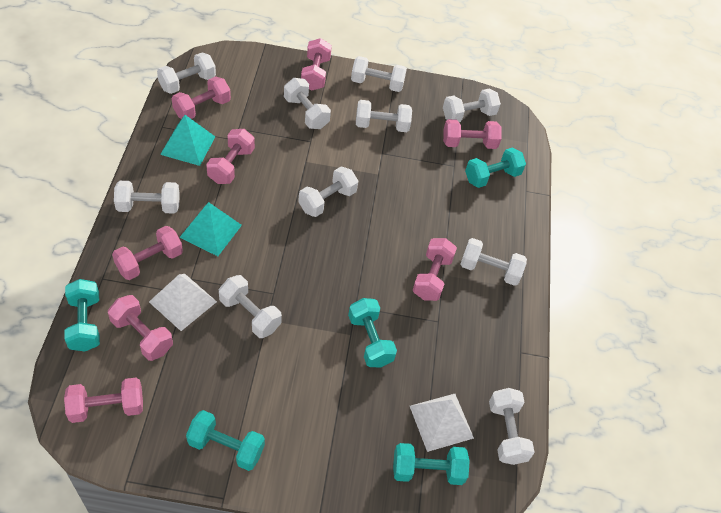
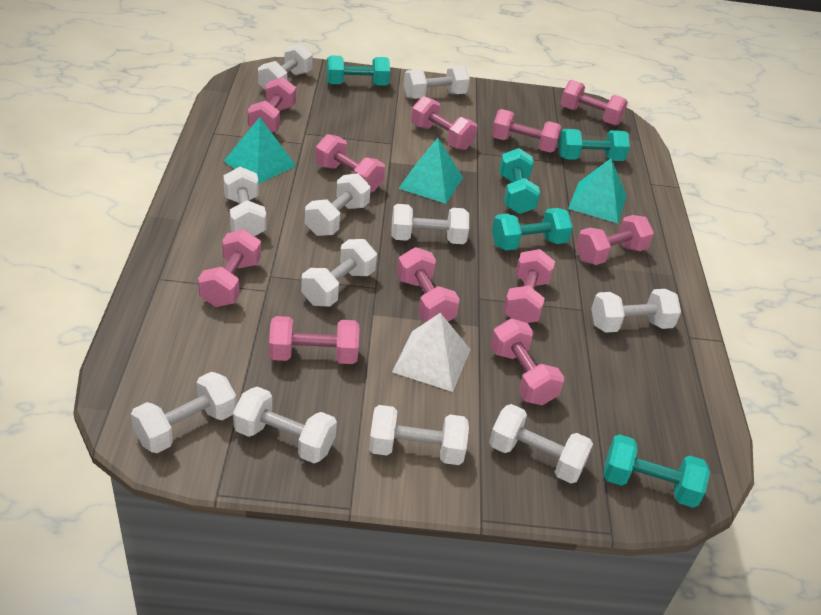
pink dumbbell: 8 -> 11
turquoise pyramid: 2 -> 3
white dumbbell: 10 -> 11
white pyramid: 2 -> 1

